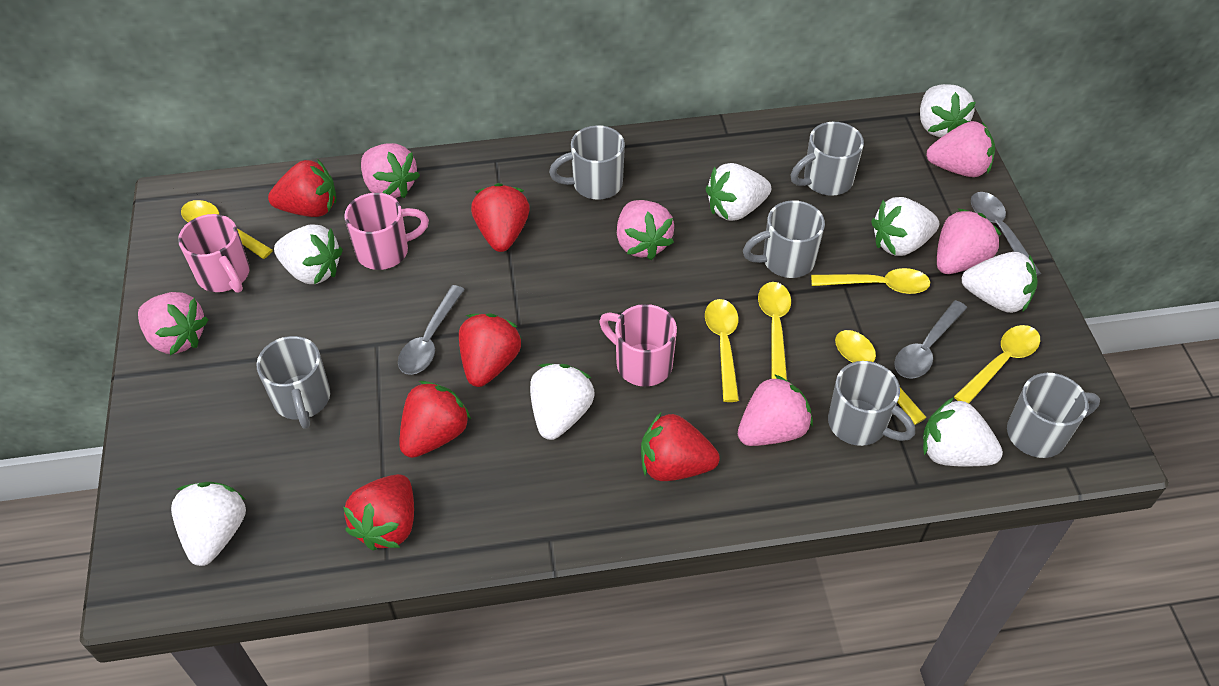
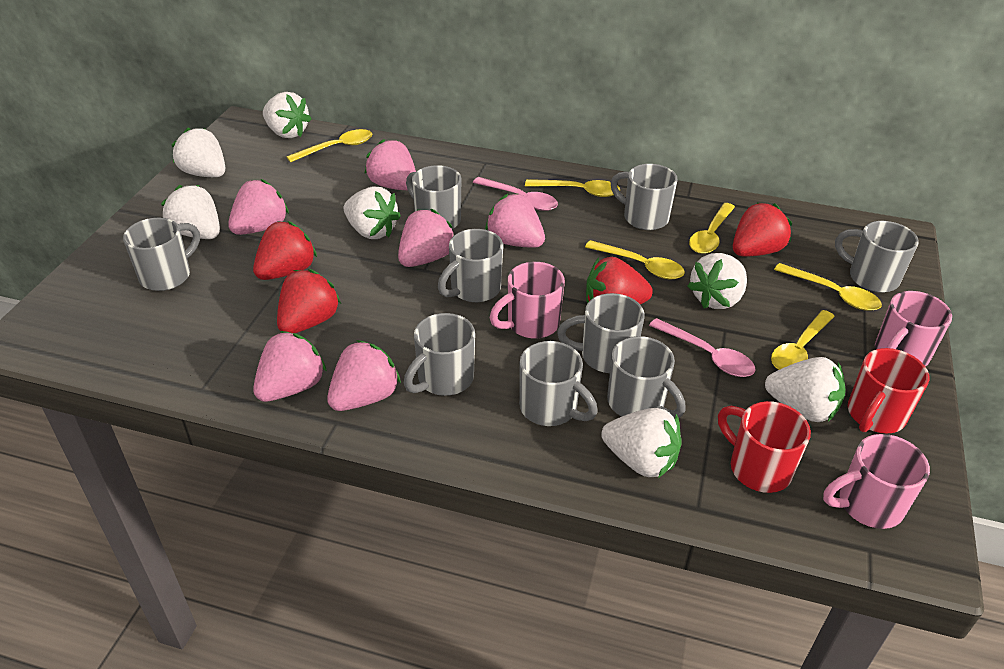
grey mug: 6 -> 9
grey spoon: 3 -> 0
pink spoon: 0 -> 2
red mug: 0 -> 2
red strawberry: 6 -> 4
white strawberry: 8 -> 7

